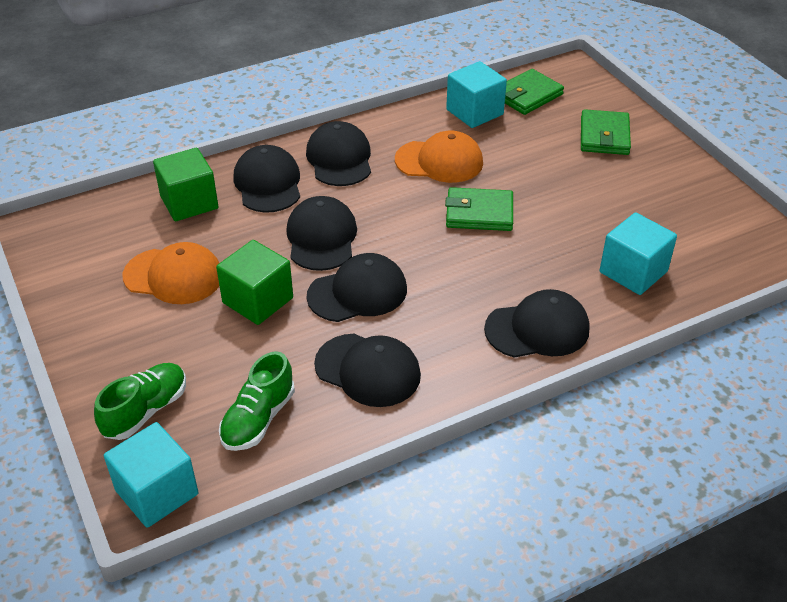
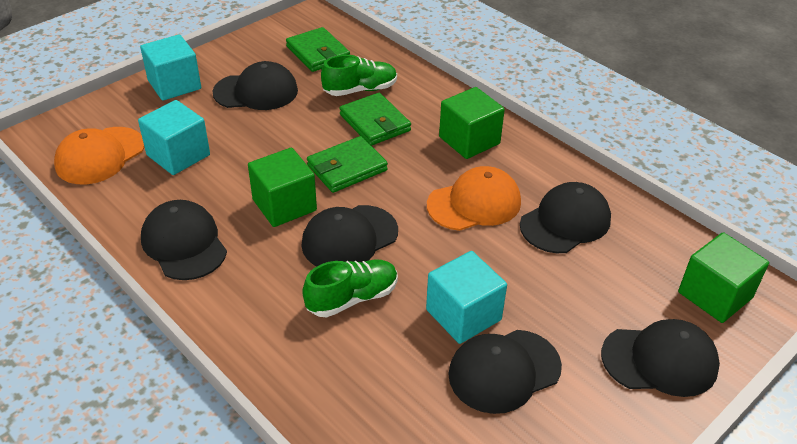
green cube: 2 -> 3

